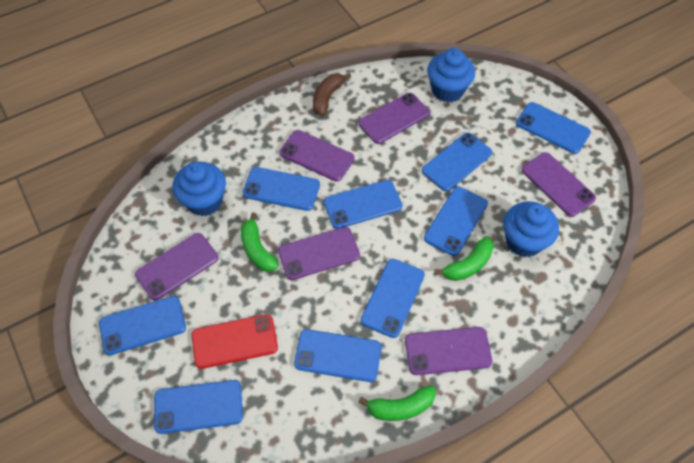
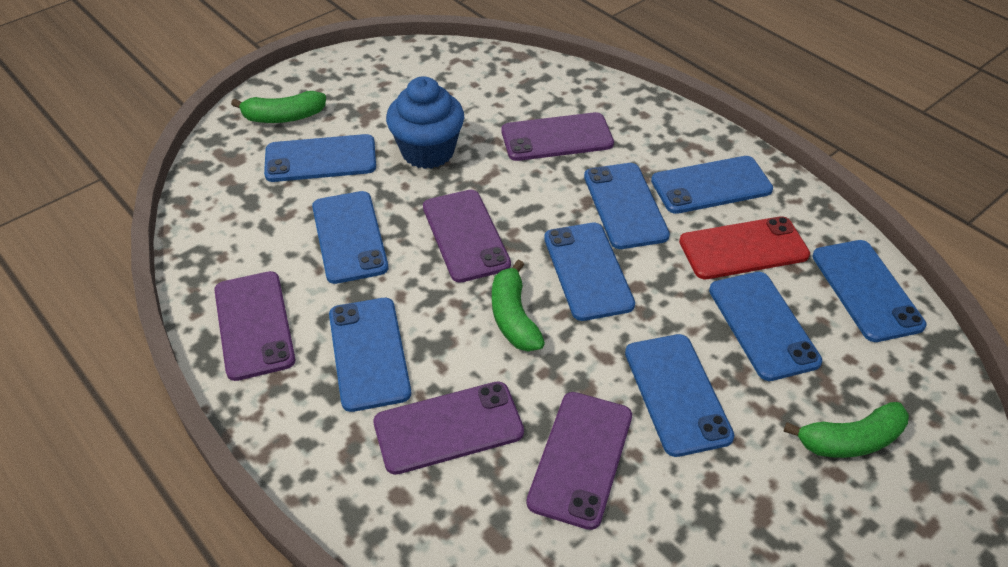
blue cupcake: 3 -> 1
brown banana: 1 -> 0
purple phone: 6 -> 5

